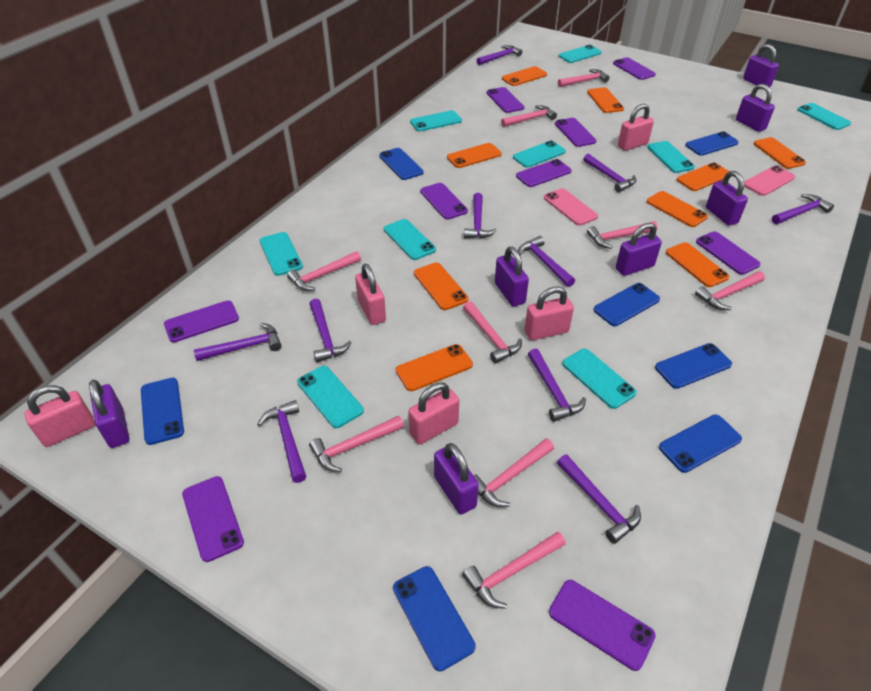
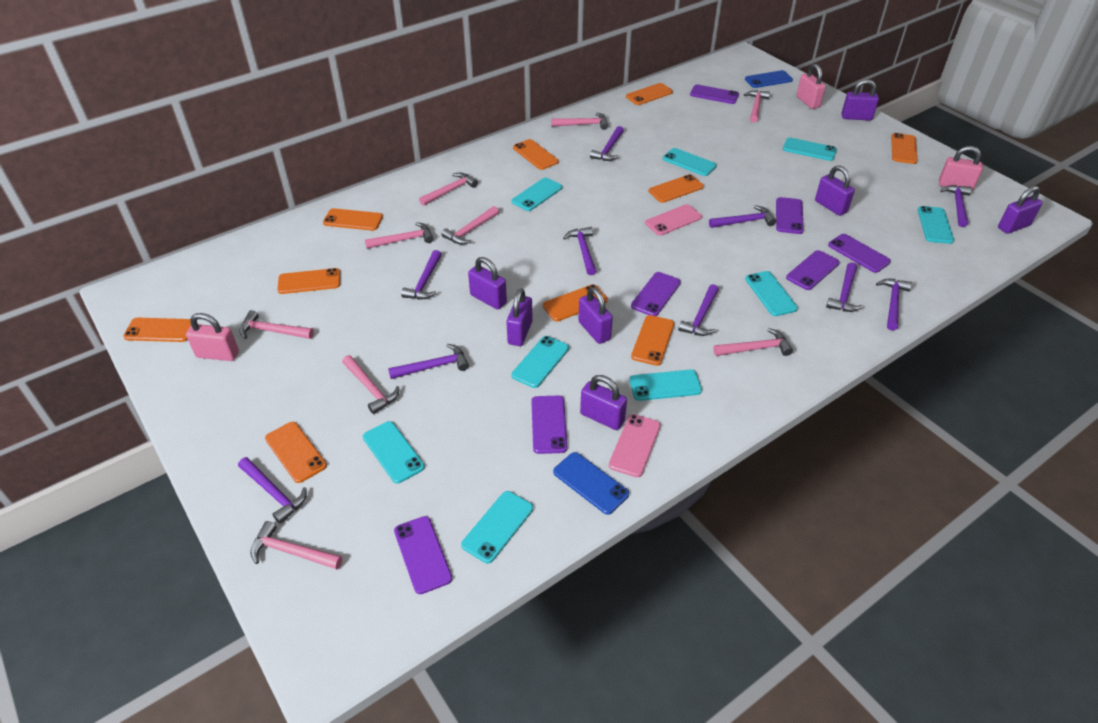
blue phone: 7 -> 2
orange phone: 9 -> 10
pink padlock: 5 -> 3
purple phone: 9 -> 7

